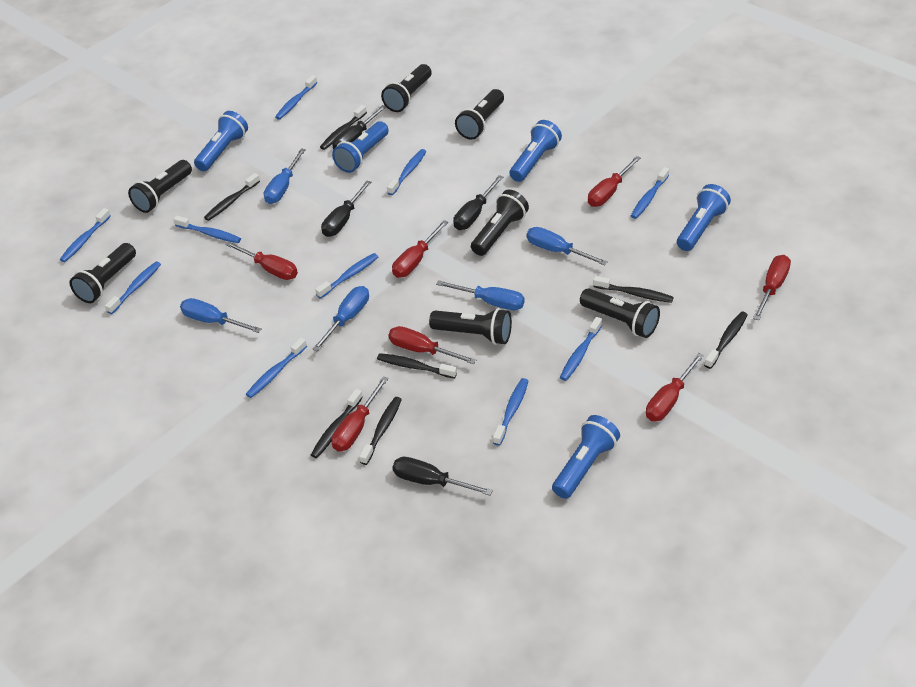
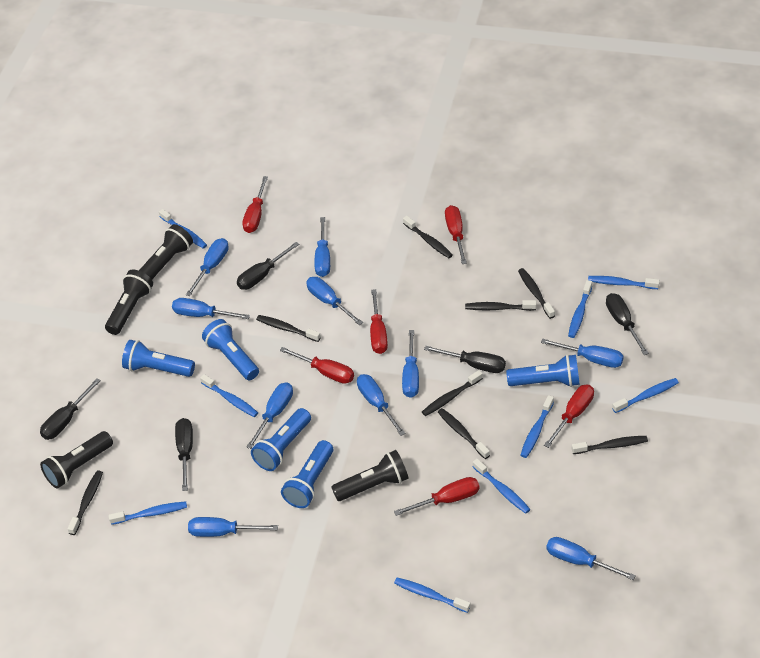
black flashlight: 7 -> 4
black screwdriver: 4 -> 5
black toothbrush: 7 -> 8
blue screwdriver: 5 -> 10
blue toothbrush: 10 -> 9
red screwdriver: 7 -> 6

